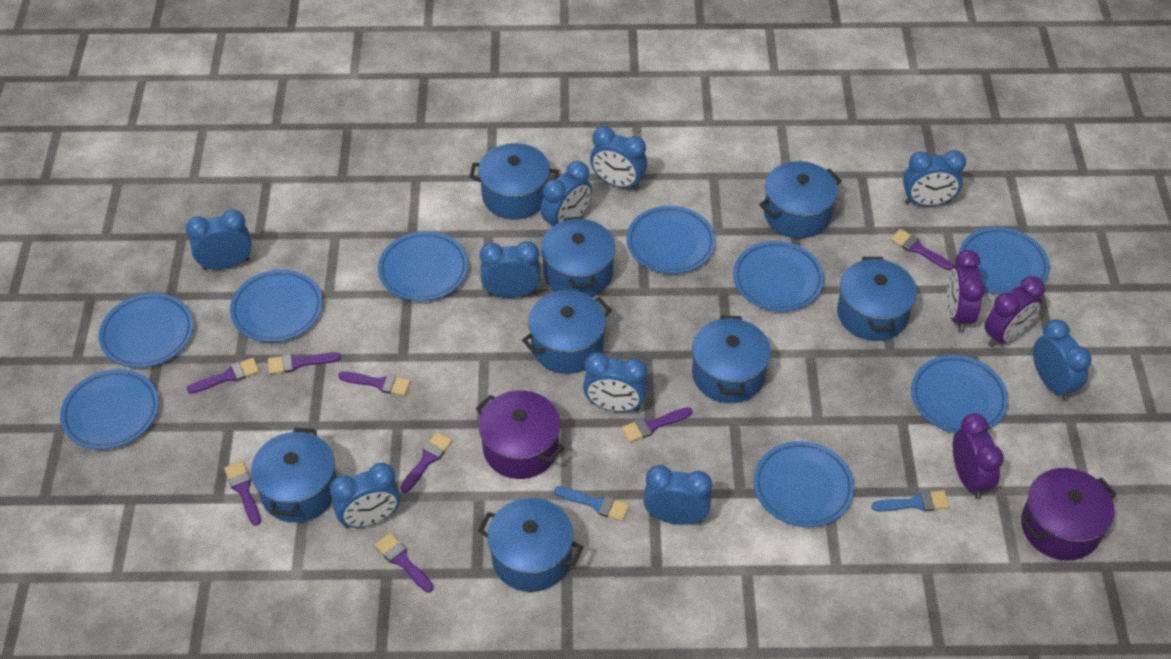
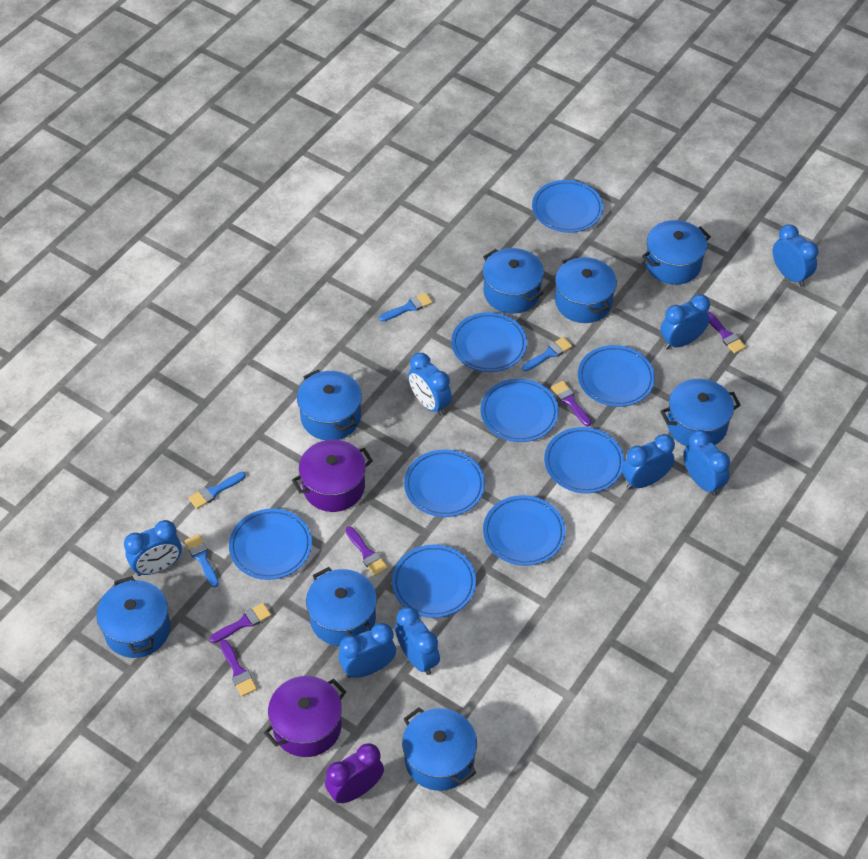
blue brush: 2 -> 4
blue clock: 9 -> 8
purple brush: 8 -> 5
purple clock: 3 -> 1

